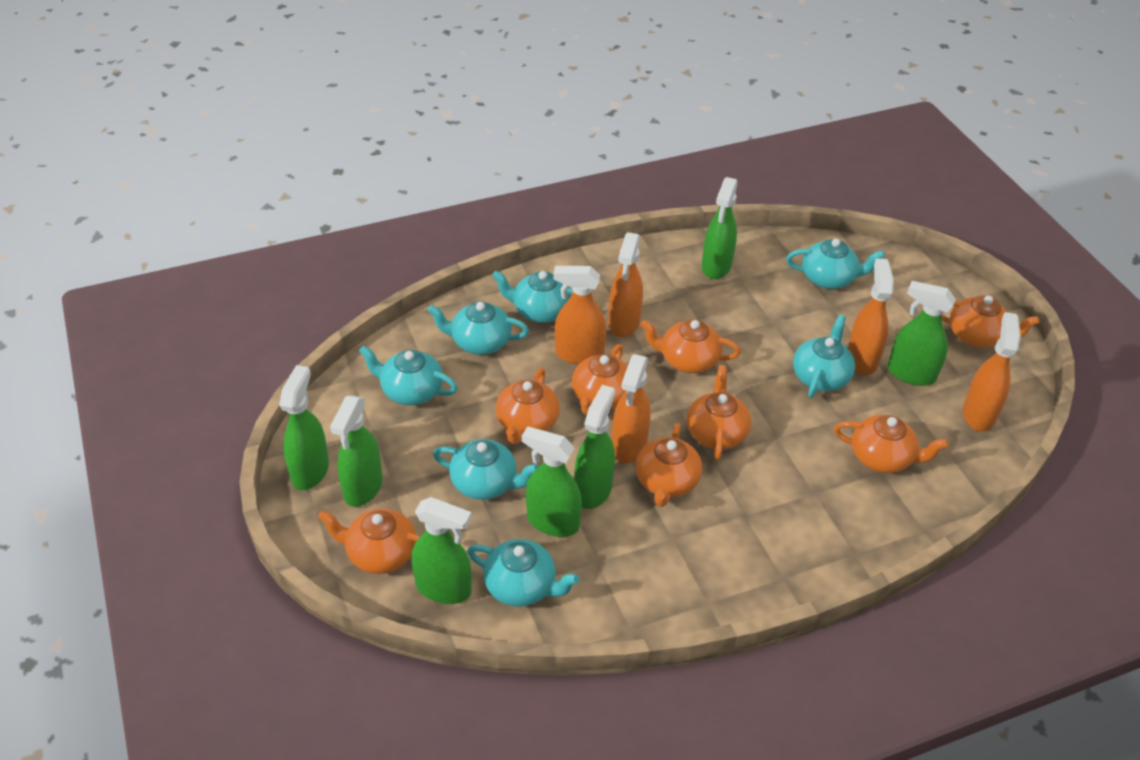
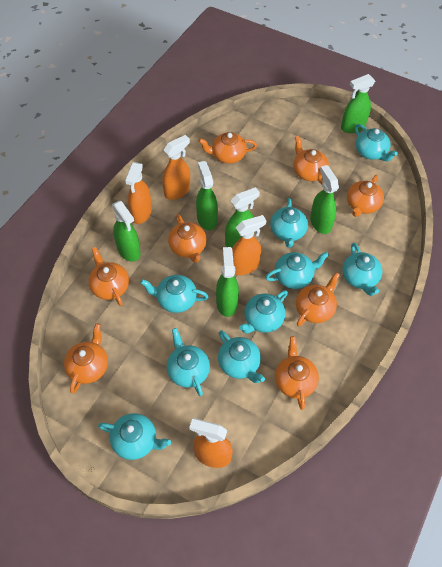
green spray bottle: 7 -> 6
orange spray bottle: 5 -> 4
turquoise teapot: 7 -> 9

